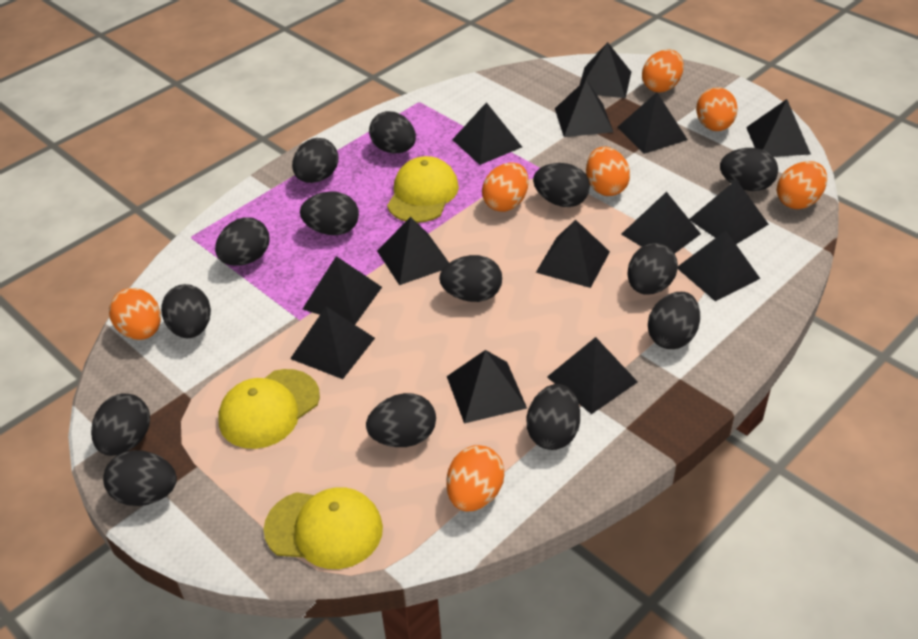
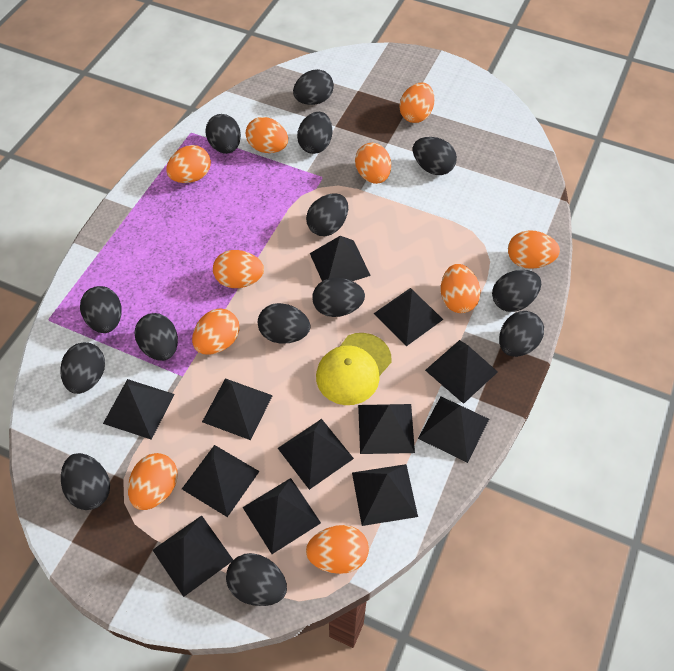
black pyramid: 14 -> 12
orange egg: 7 -> 10
yellow cap: 3 -> 1

